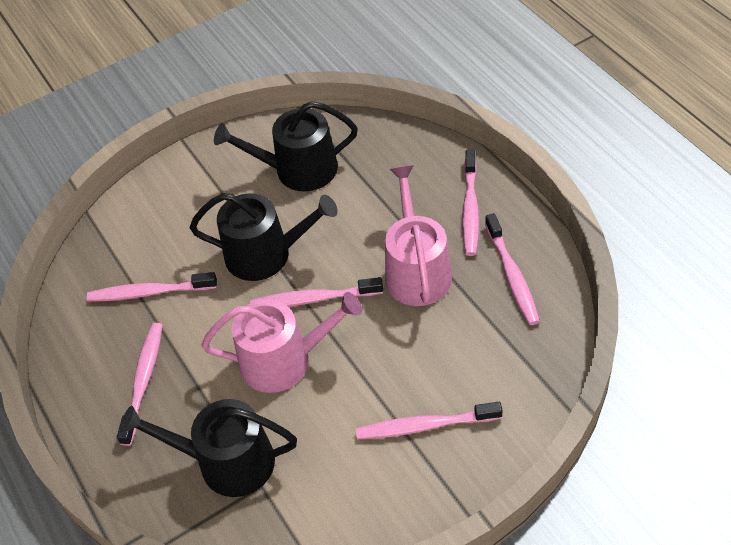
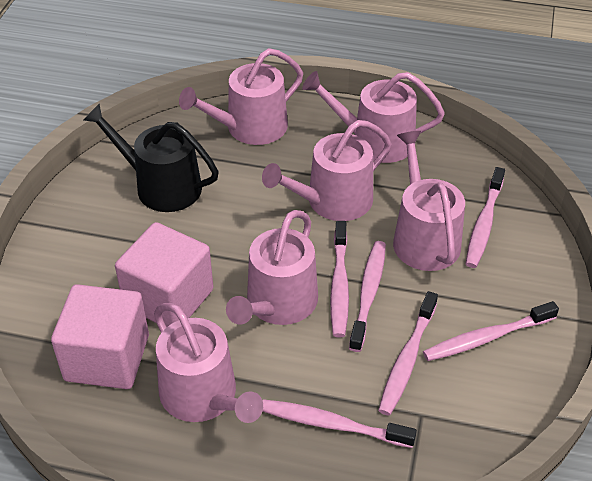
black watering can: 3 -> 1
pink cube: 0 -> 2
pink watering can: 2 -> 6

